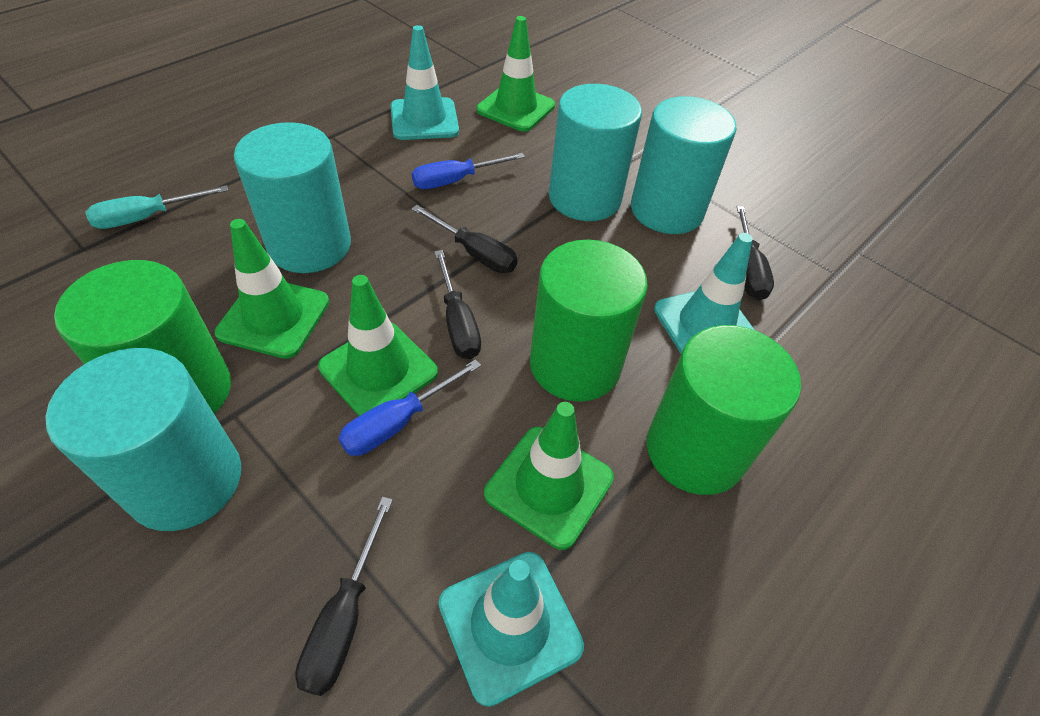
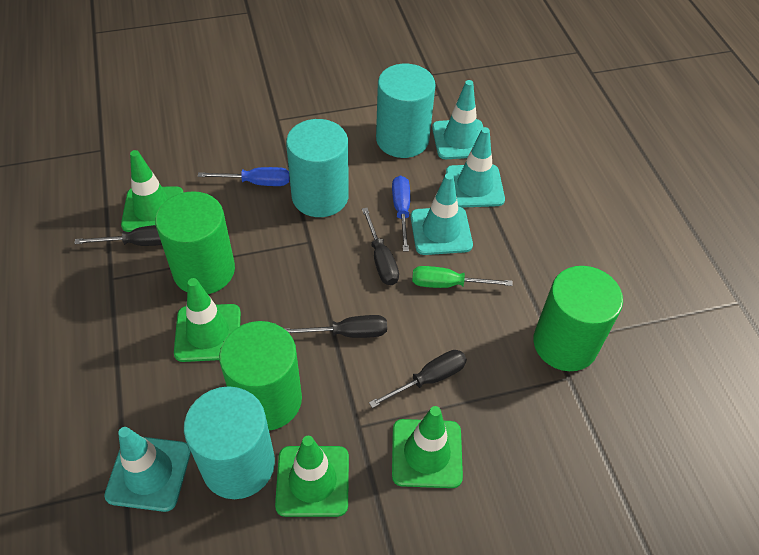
green screwdriver: 0 -> 1
turquoise cylinder: 4 -> 3
turquoise screwdriver: 1 -> 0
turquoise traffic cone: 3 -> 4

